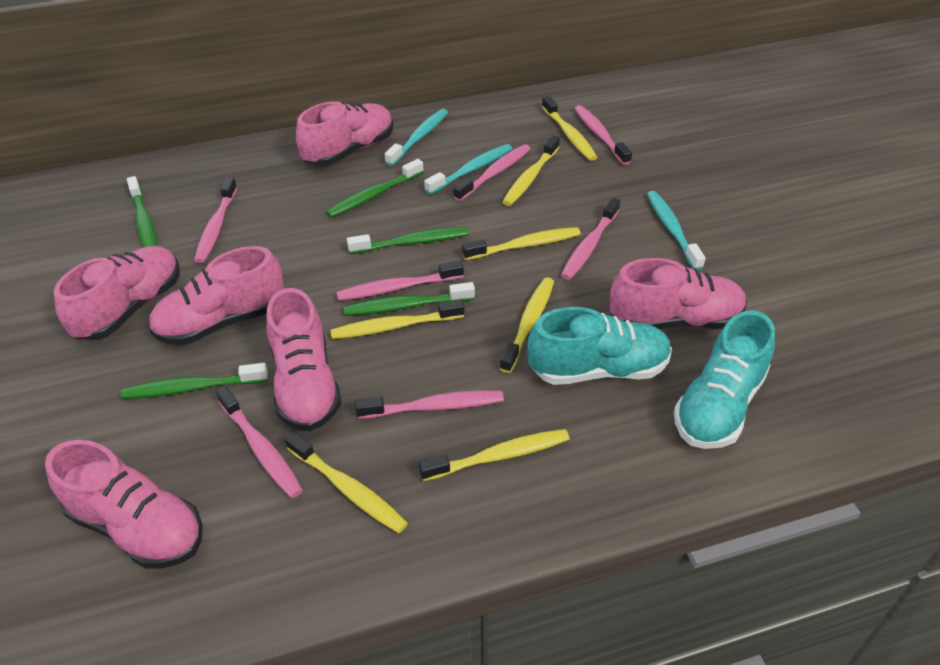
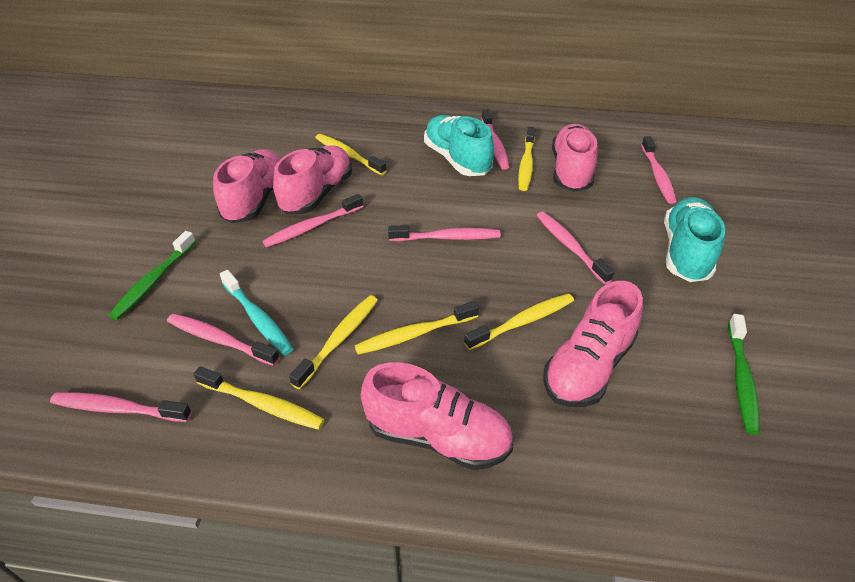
green toothbrush: 5 -> 2
pink shoe: 6 -> 5
turquoise toothbrush: 3 -> 1
yellow toothbrush: 7 -> 6

